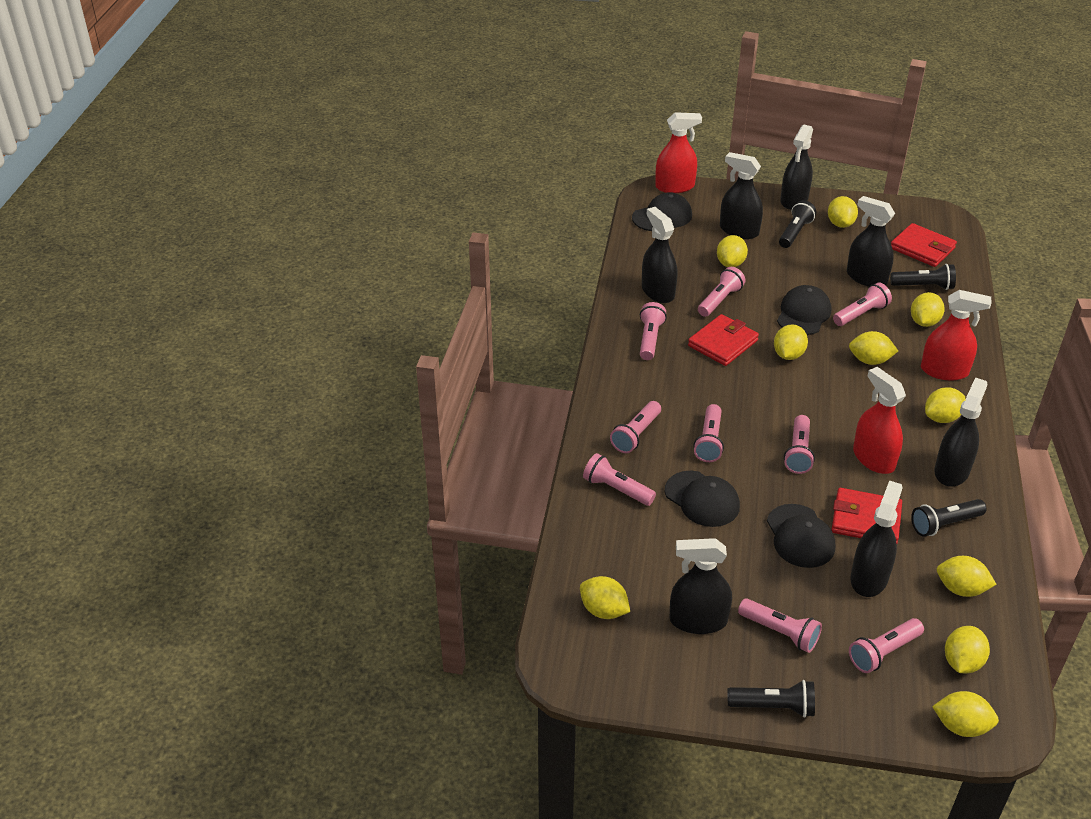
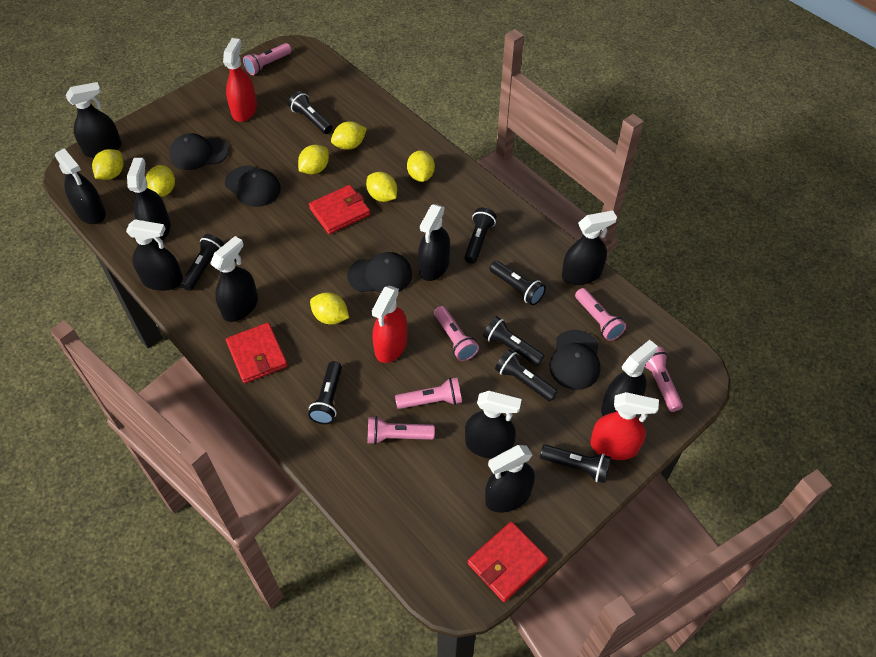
black flashlight: 4 -> 8
black spray bottle: 7 -> 10
pink flashlight: 9 -> 6
yellow lemon: 10 -> 7

